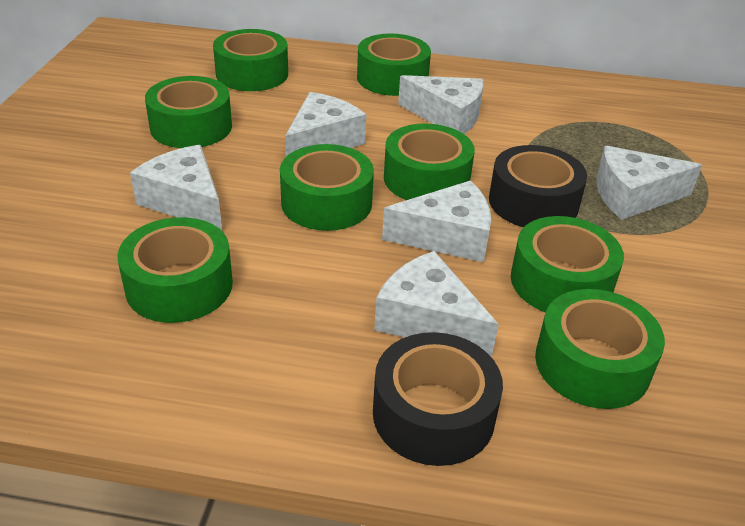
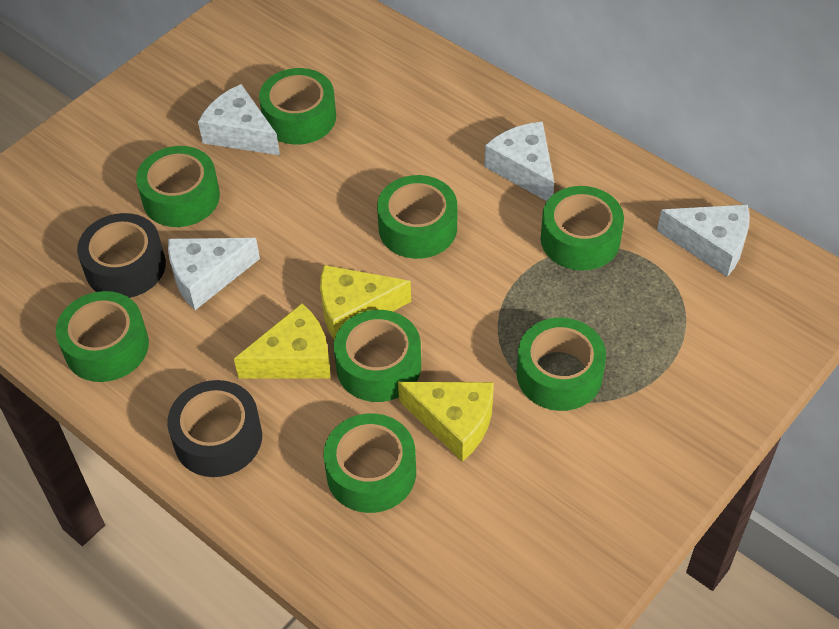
white cheese: 6 -> 4
yellow cheese: 0 -> 3

